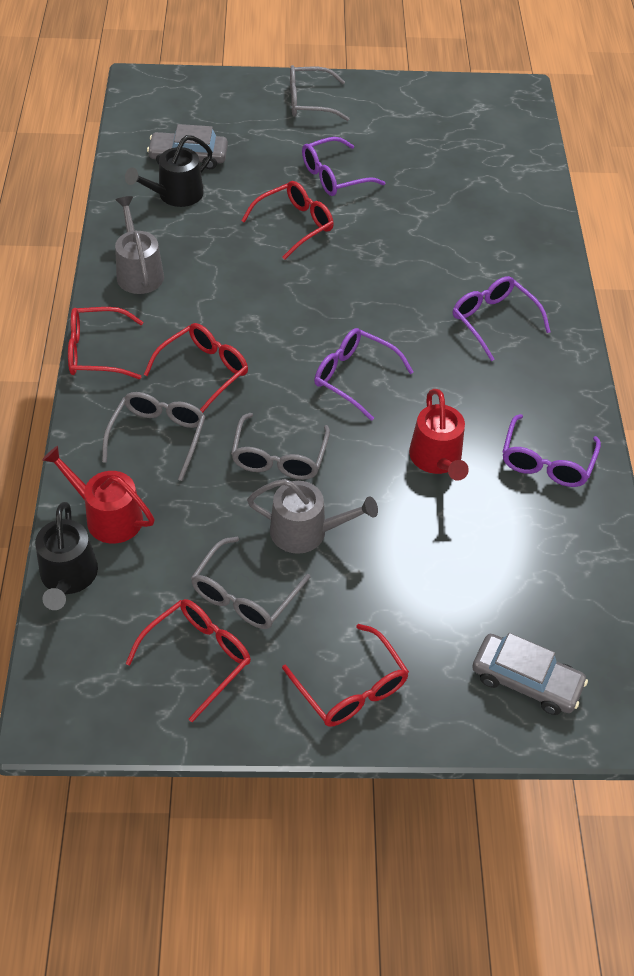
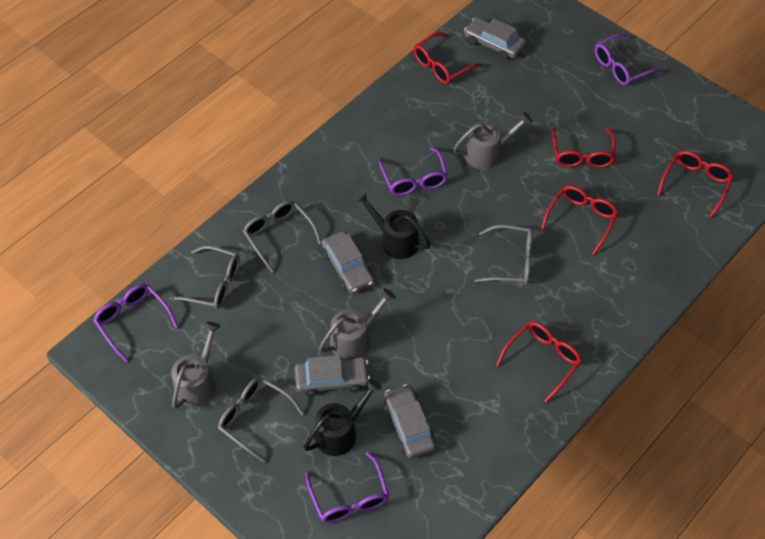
grey car: 2 -> 4
grey watering can: 2 -> 3
red watering can: 2 -> 0

